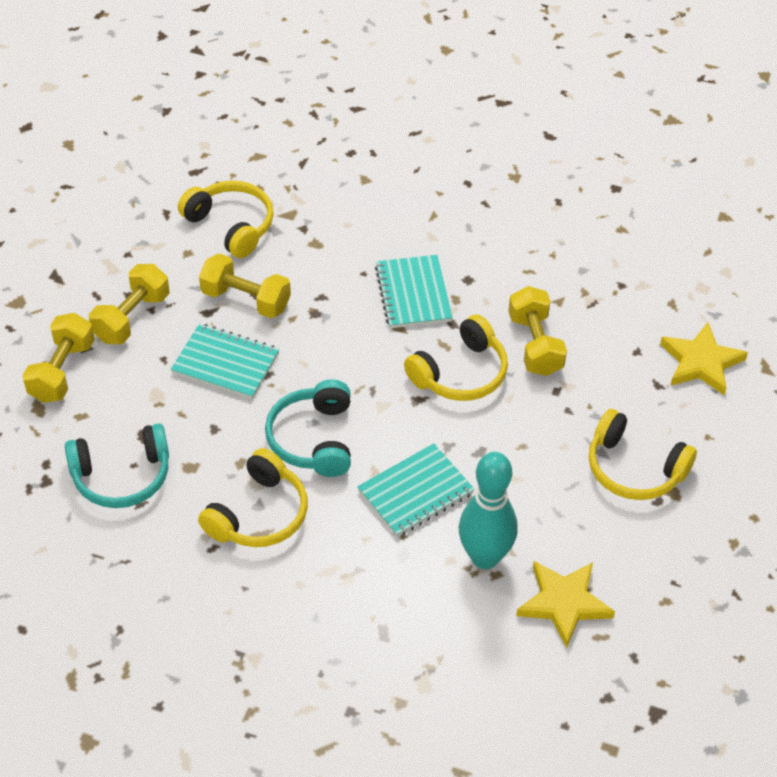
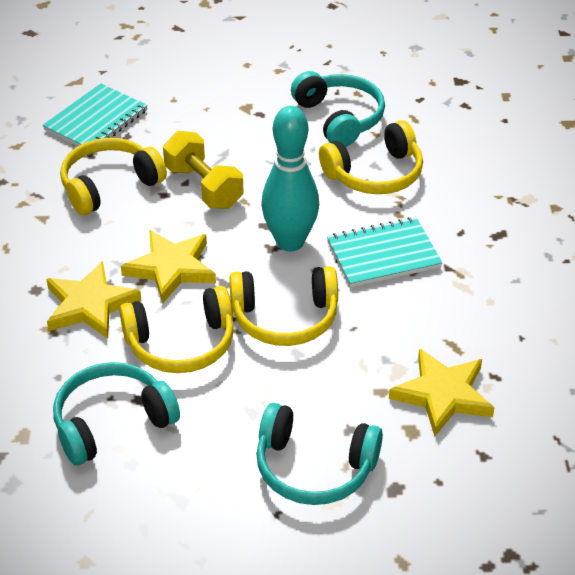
turquoise headphones: 2 -> 3
turquoise notebook: 3 -> 2
yellow dumbbell: 4 -> 1
yellow star: 2 -> 3

